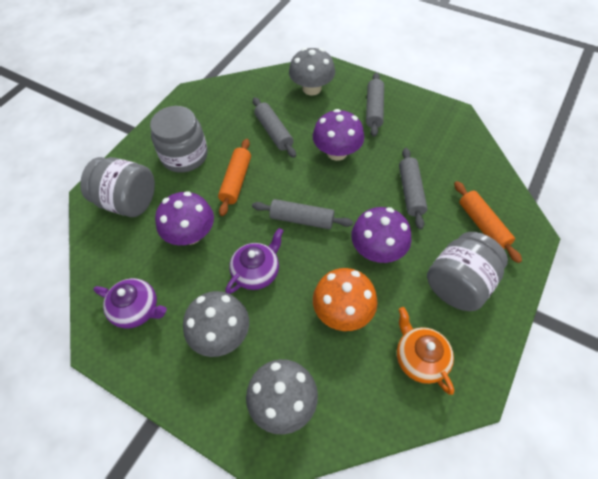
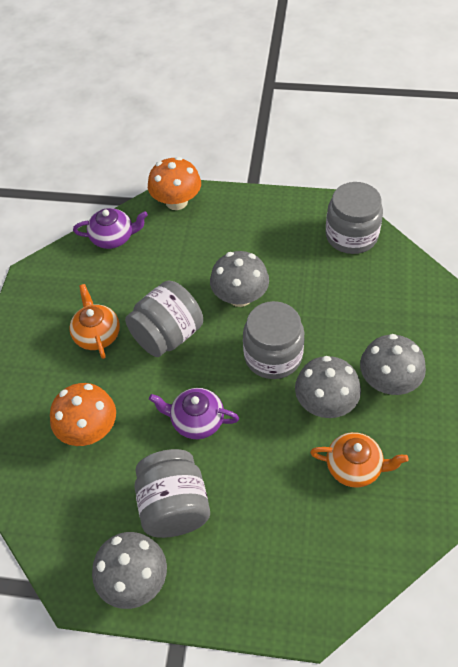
grey jar: 3 -> 4
grey mushroom: 3 -> 4
grey rolling pin: 4 -> 0
orange mushroom: 1 -> 2
orange rolling pin: 2 -> 0
orange teapot: 1 -> 2
purple mushroom: 3 -> 0

